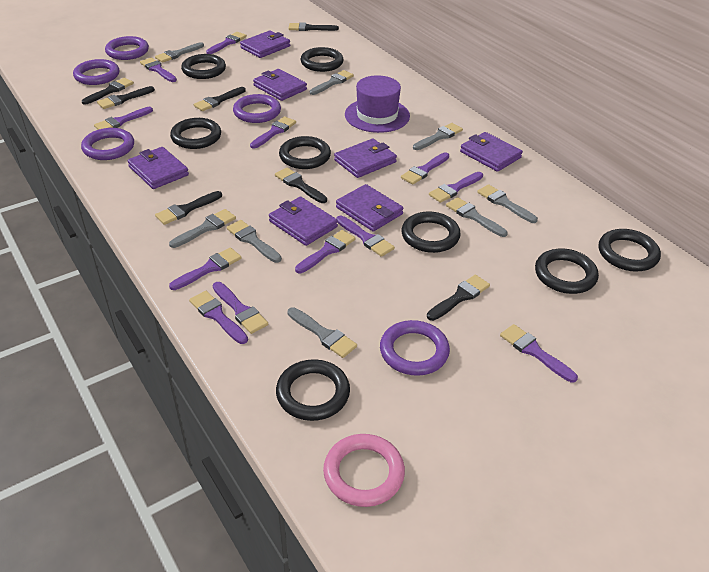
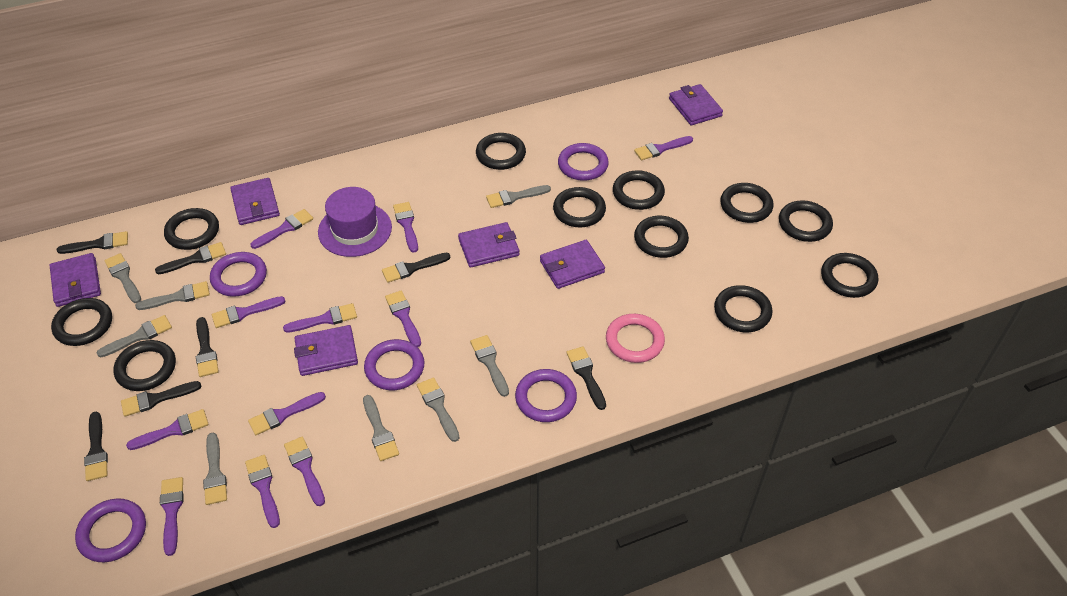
black ring: 8 -> 11
purple brush: 12 -> 11
purple wallet: 7 -> 6

